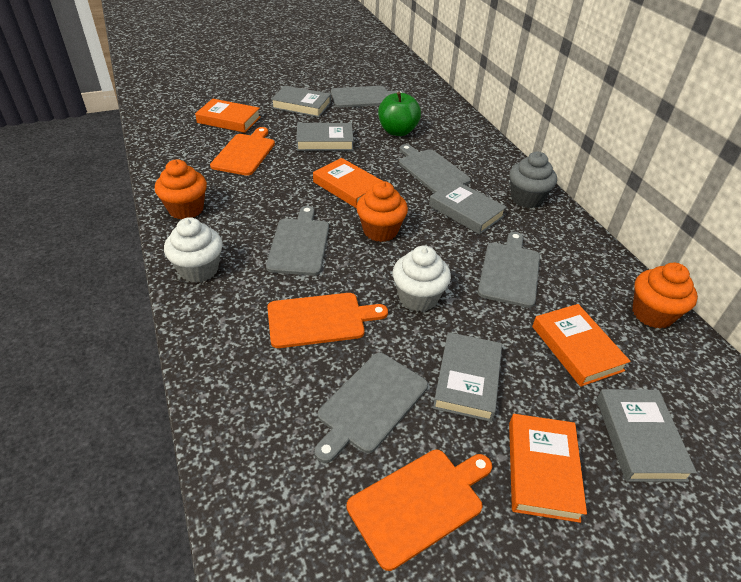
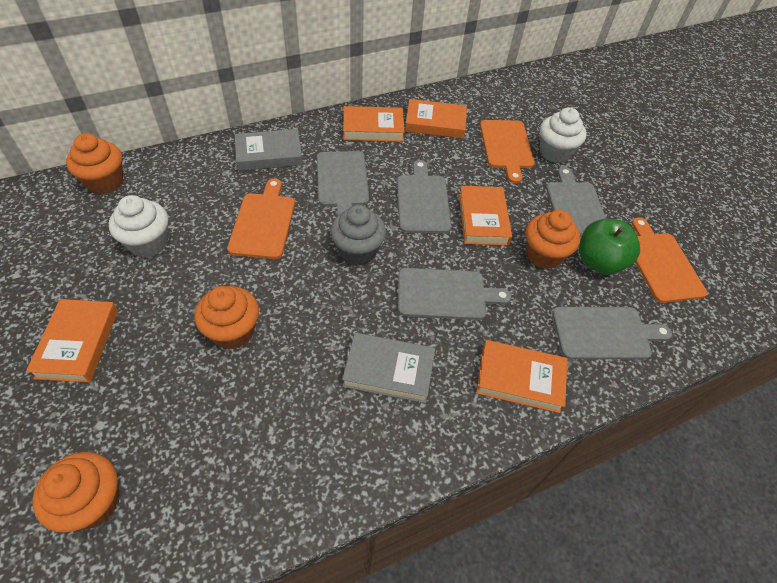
grey book: 5 -> 2
orange book: 4 -> 5
orange cupcake: 3 -> 4

